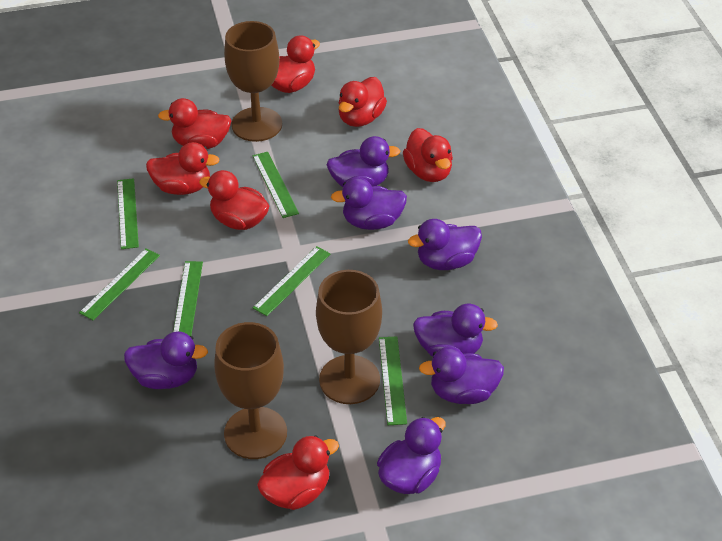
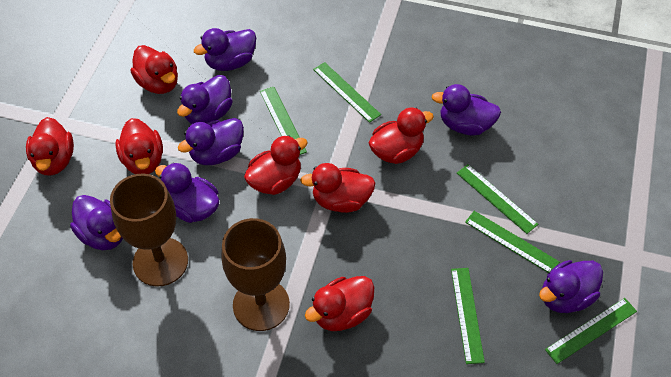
brown goblet: 3 -> 2

